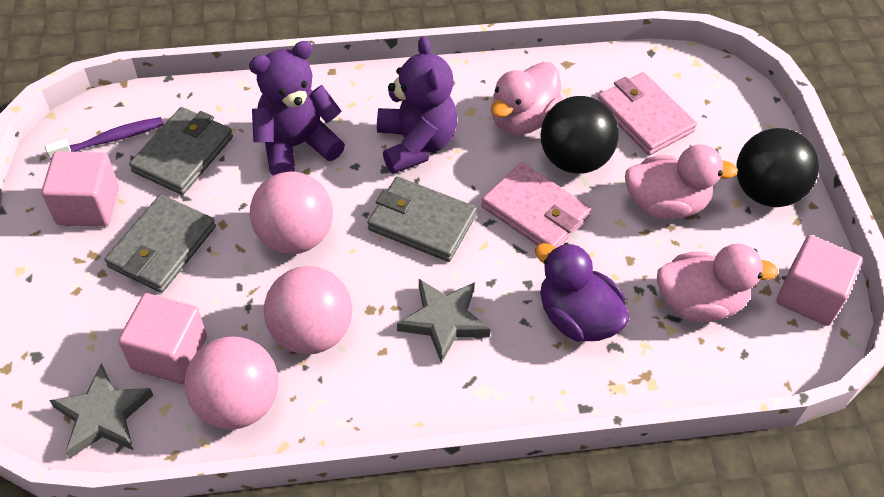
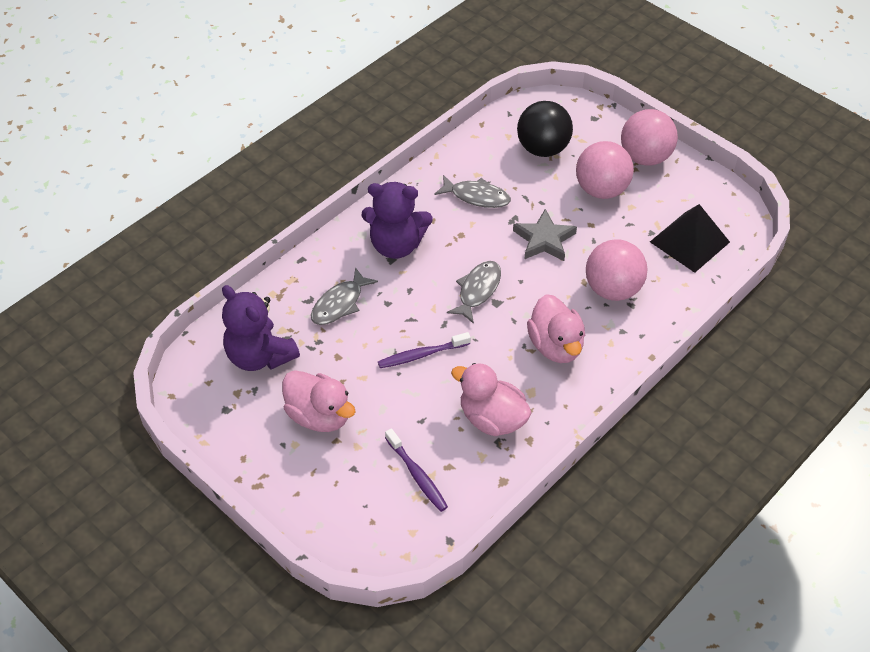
black ball: 2 -> 1
black pyramid: 0 -> 1
grey fish: 0 -> 3
grey star: 2 -> 1
grey wallet: 3 -> 0
pink cube: 3 -> 0
pink wallet: 2 -> 0
purple duck: 1 -> 0
purple toothbrush: 1 -> 2

